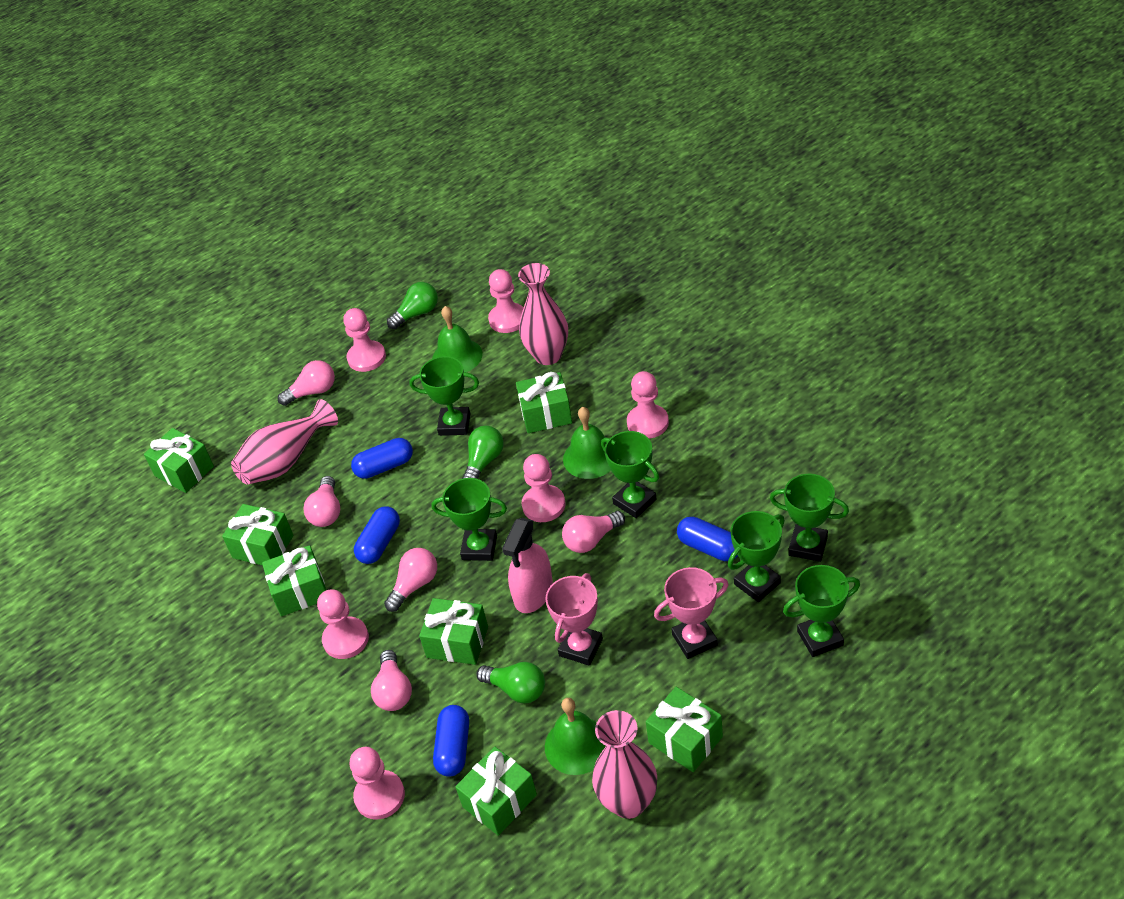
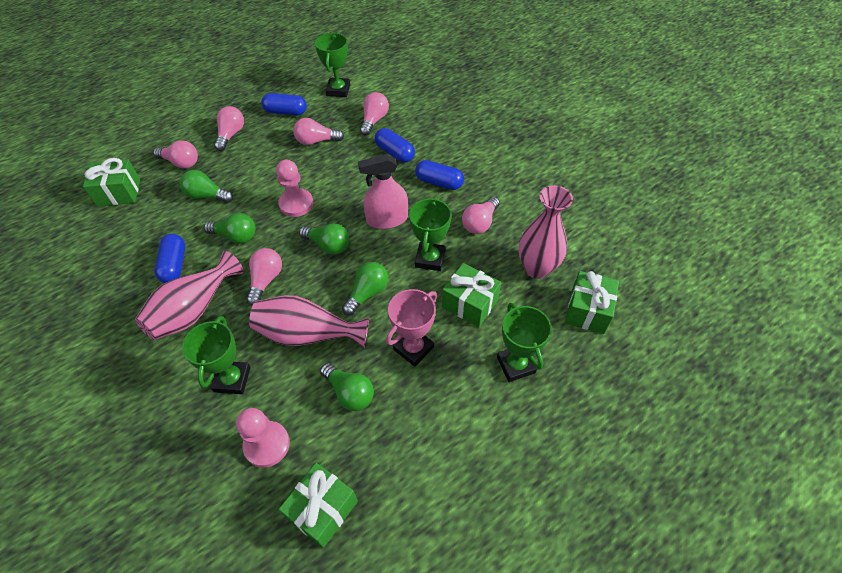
green bell: 3 -> 0
green gift: 7 -> 4
green light bulb: 3 -> 5
green trophy: 6 -> 4
pink light bulb: 5 -> 6
pink pawn: 6 -> 2
pink trophy: 2 -> 1

